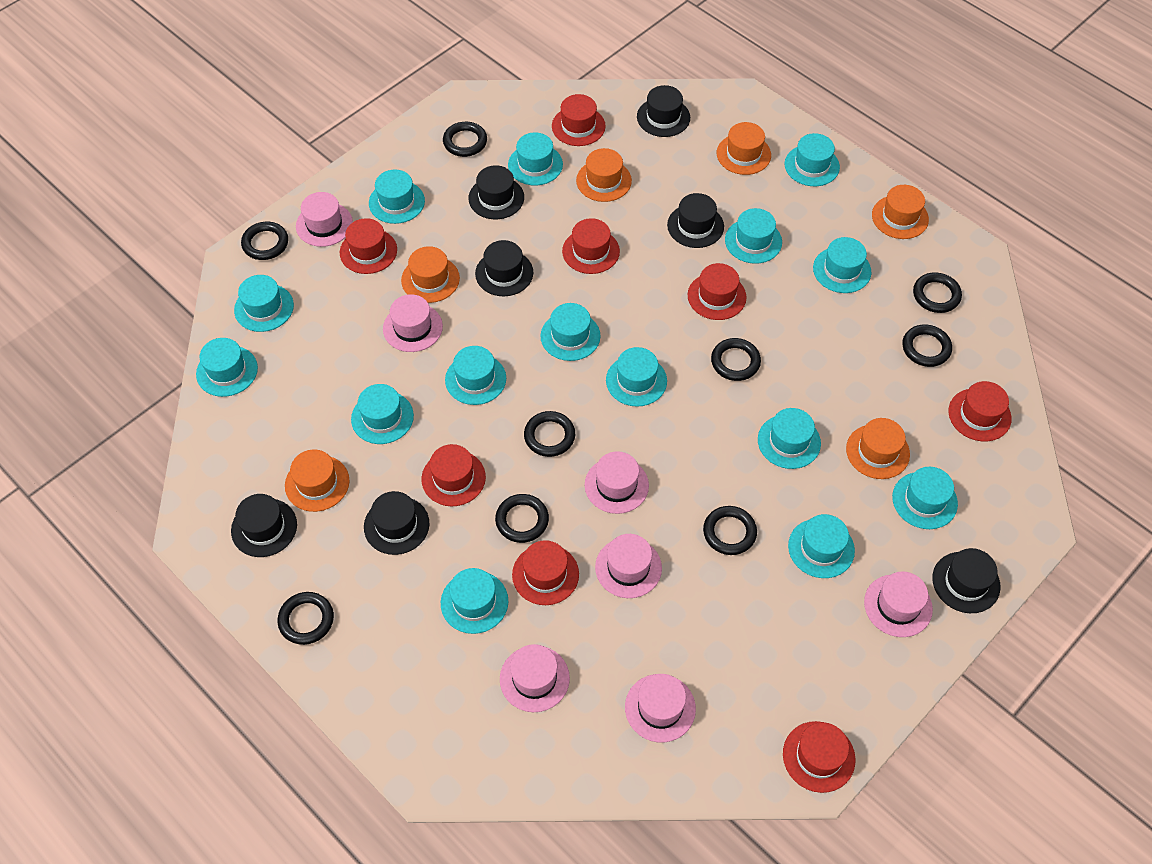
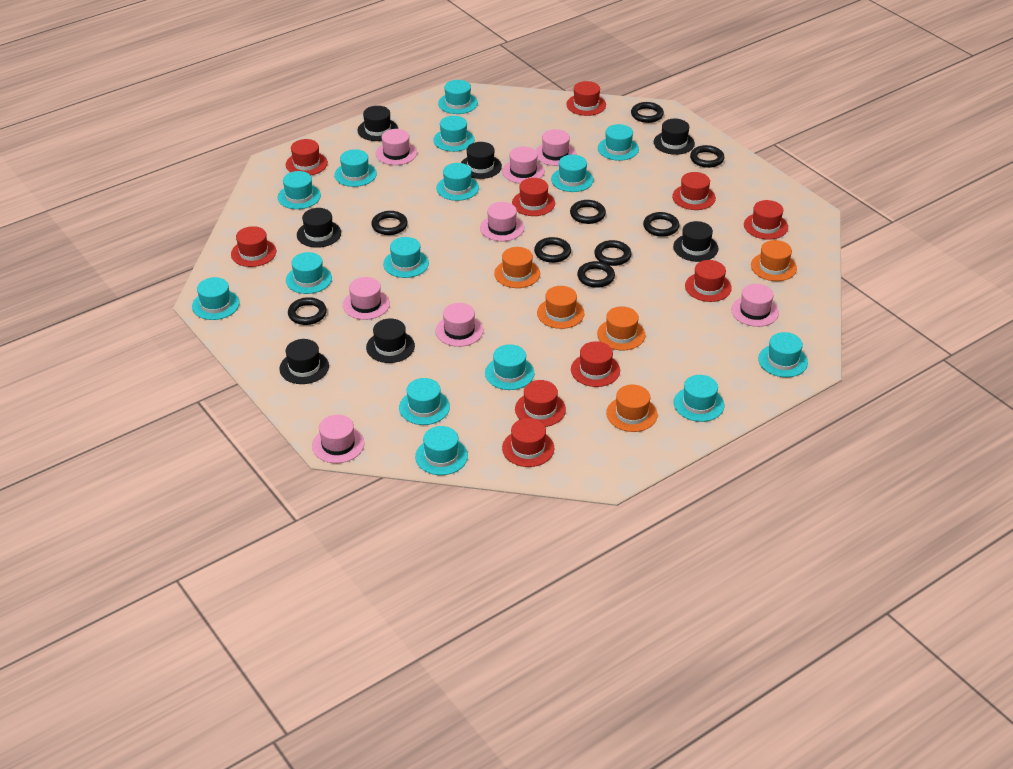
orange hat: 6 -> 5
pink hat: 7 -> 8
red hat: 8 -> 10

